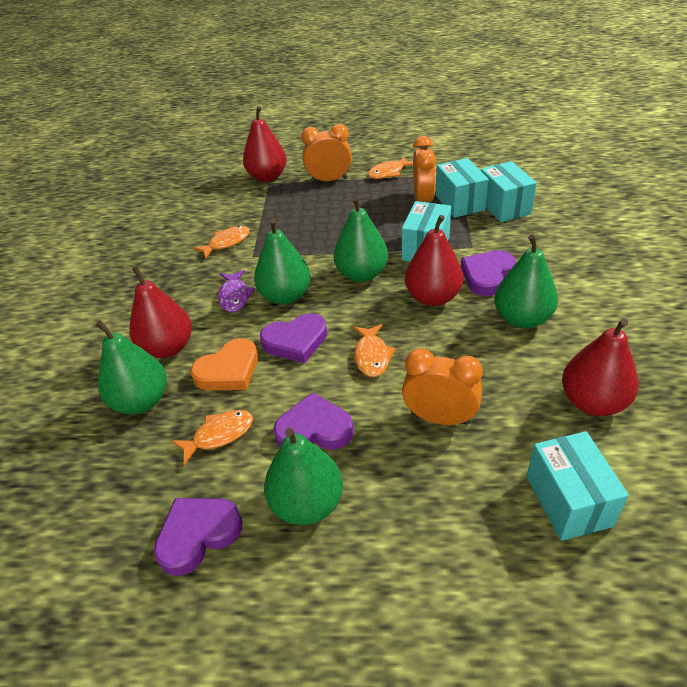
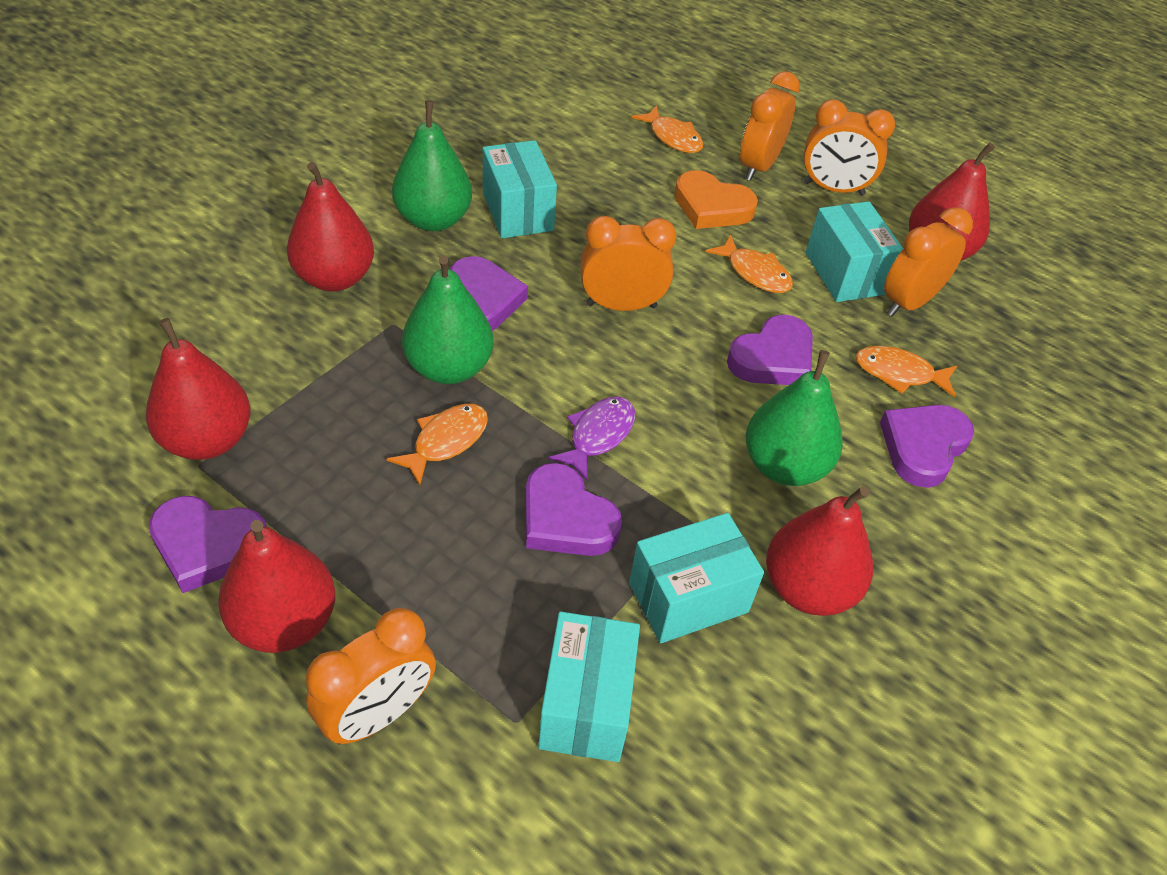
green pear: 5 -> 3
orange clock: 3 -> 5
purple heart: 4 -> 5
red pear: 4 -> 5

